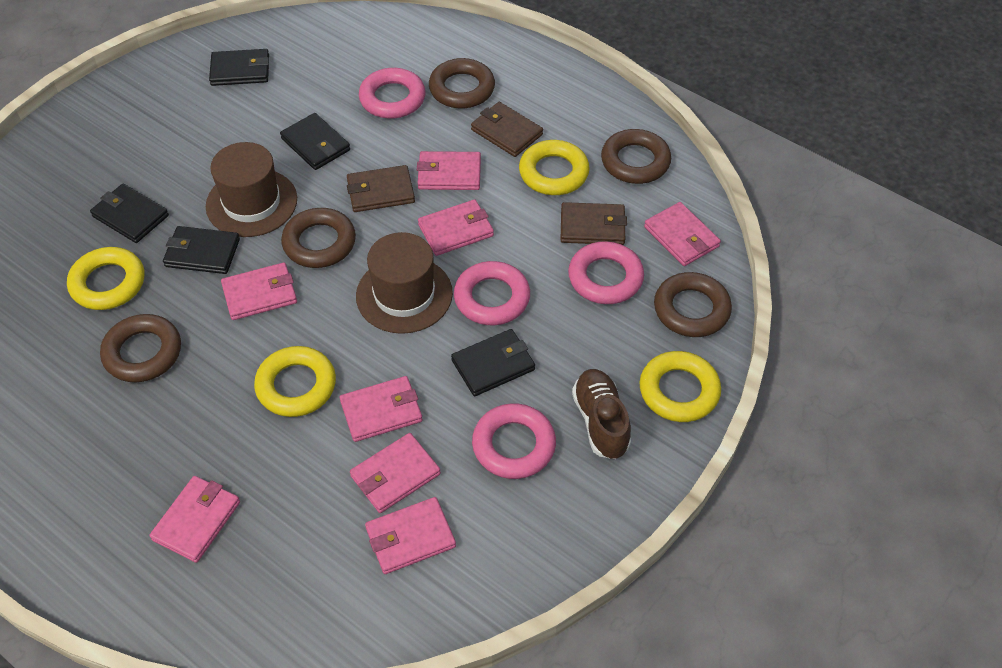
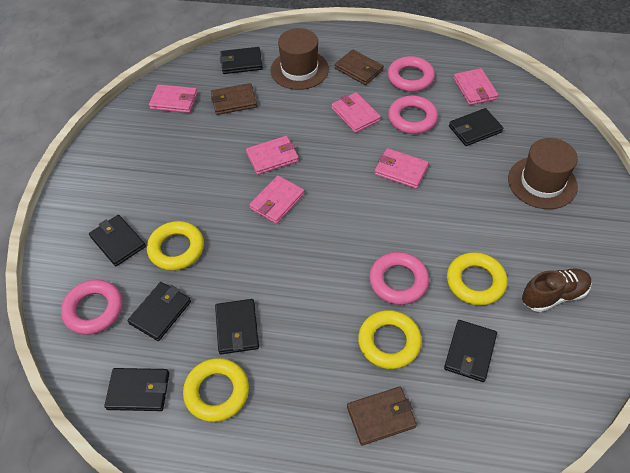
black wallet: 5 -> 7
brown ring: 5 -> 0
pink wallet: 8 -> 6

